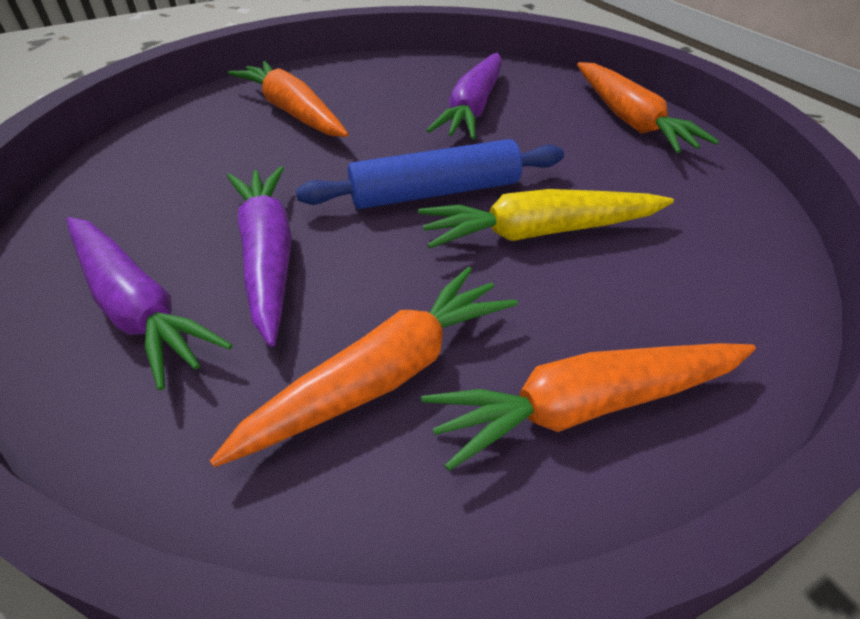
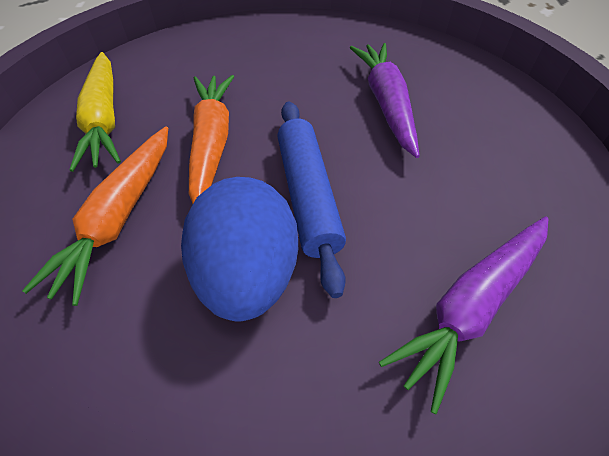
blue egg: 0 -> 1
orange carrot: 4 -> 2
purple carrot: 3 -> 2

